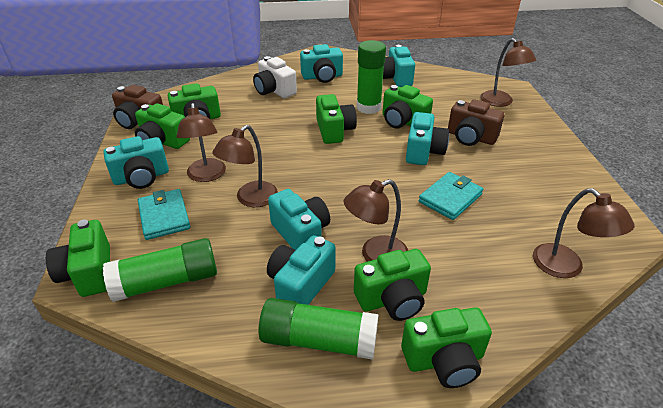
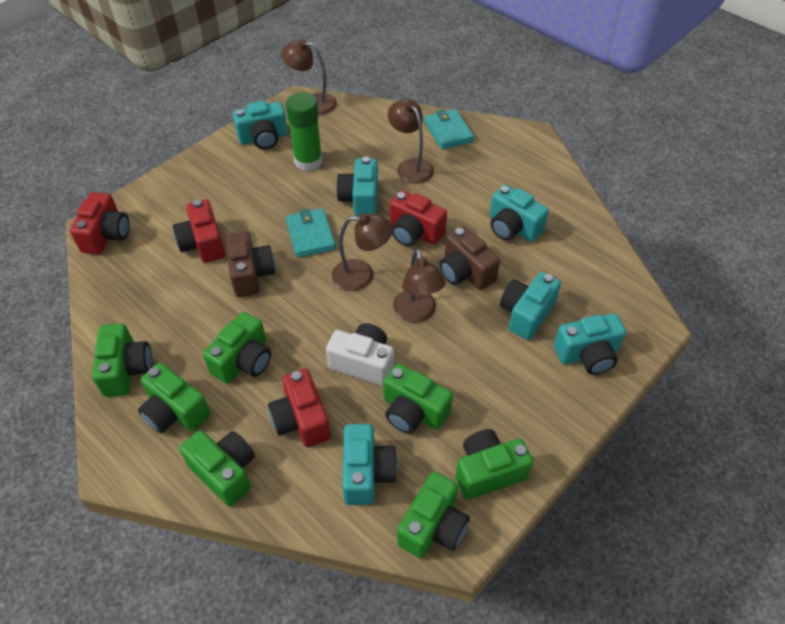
brown lamp: 5 -> 4
green glue stick: 3 -> 1
red camera: 0 -> 4

